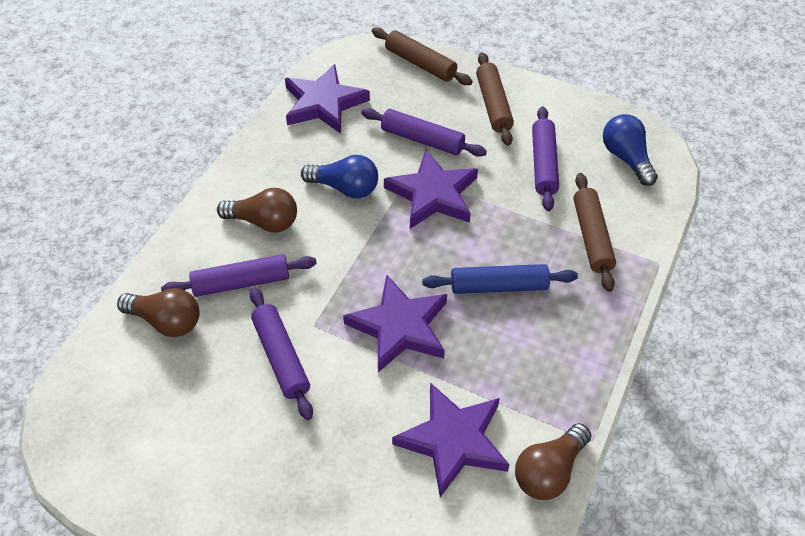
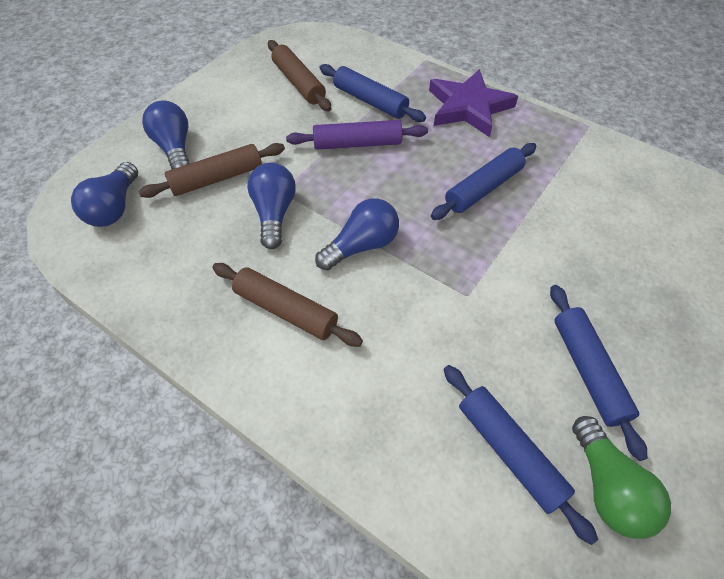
blue light bulb: 2 -> 4
blue rolling pin: 1 -> 4
brown light bulb: 3 -> 0
green light bulb: 0 -> 1
purple rolling pin: 4 -> 1
purple star: 4 -> 1

